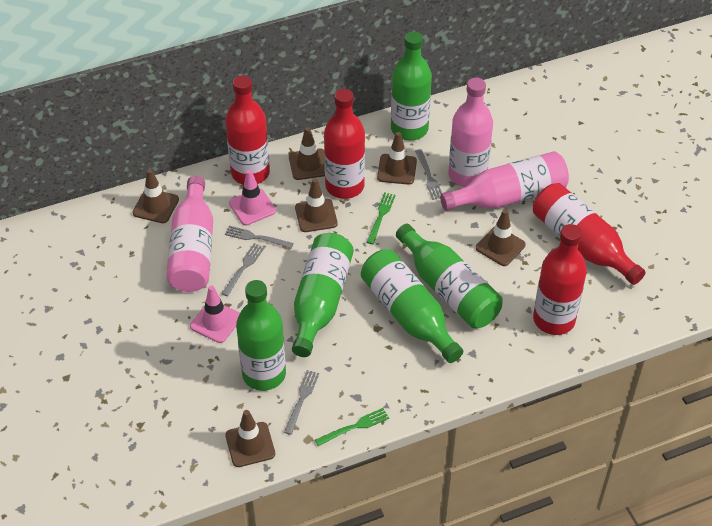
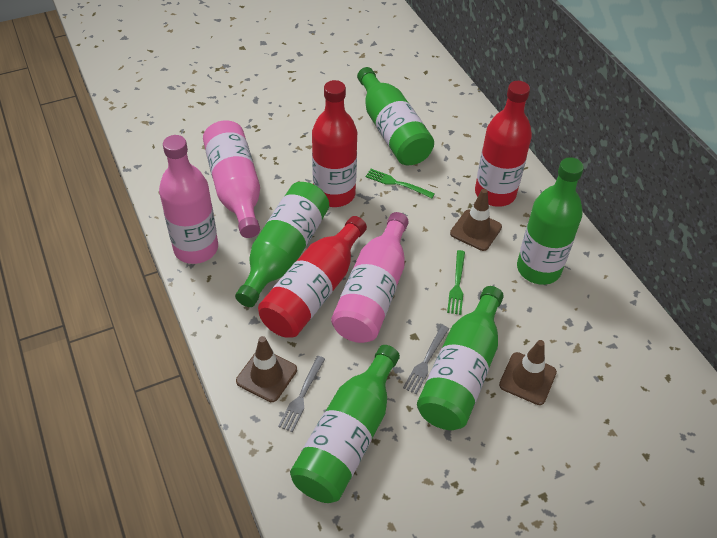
brown traffic cone: 6 -> 3
grey fork: 4 -> 2
pink traffic cone: 2 -> 0
red bottle: 4 -> 3

